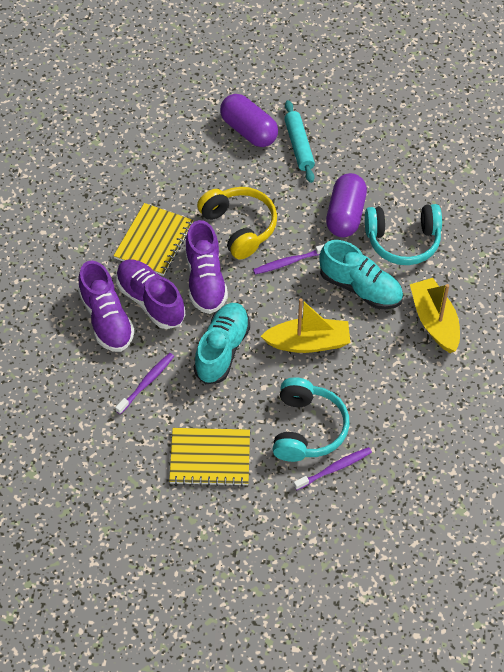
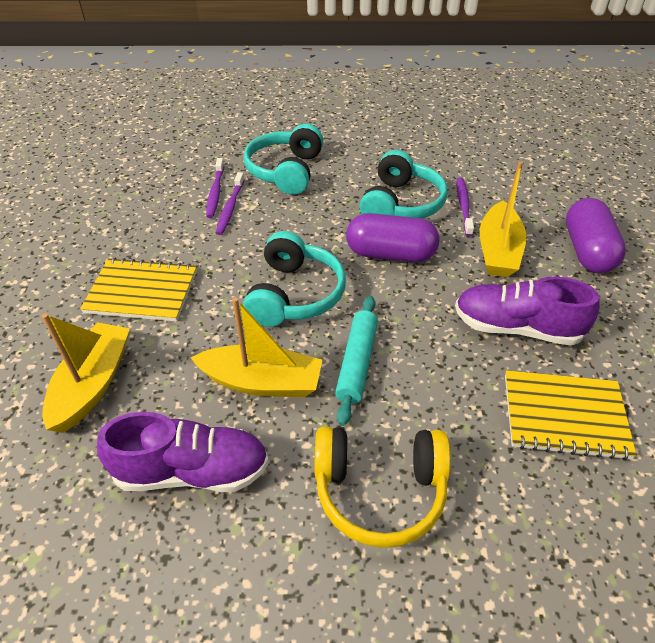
purple shoe: 3 -> 2
turquoise headphones: 2 -> 3
turquoise shoe: 2 -> 0
yellow boat: 2 -> 3

